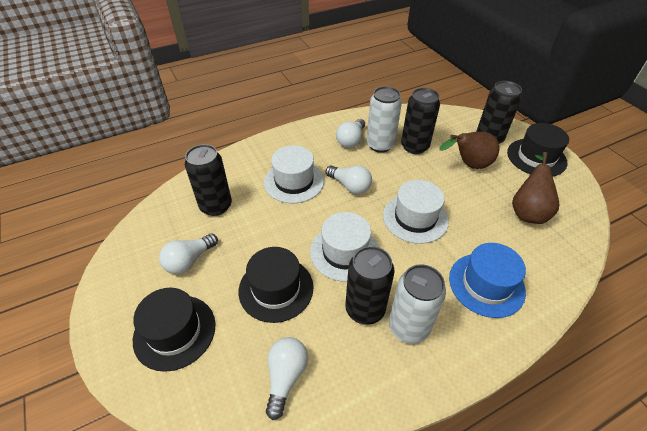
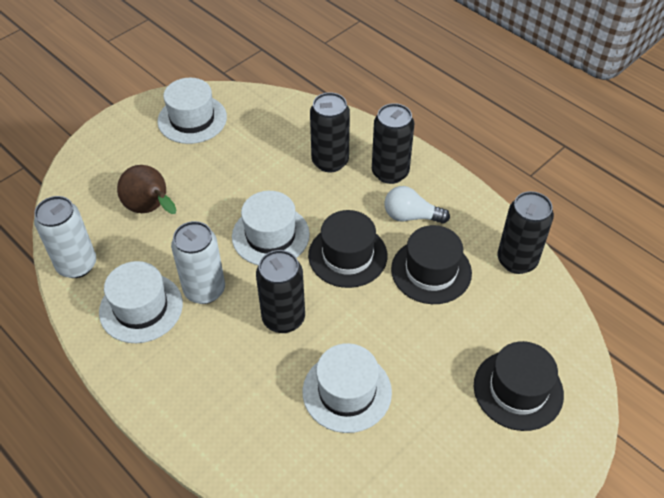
blue hat: 1 -> 0
brown pear: 2 -> 1
white hat: 3 -> 4
white light bulb: 4 -> 1

